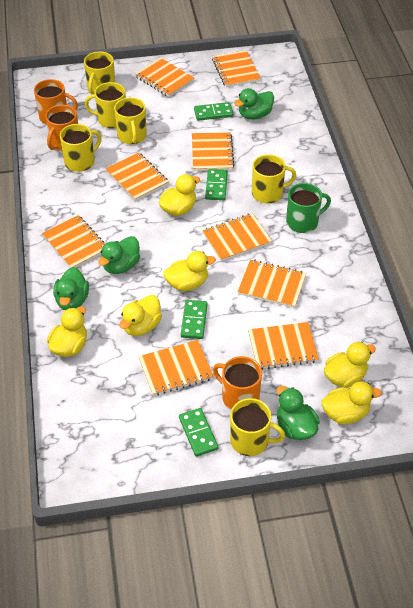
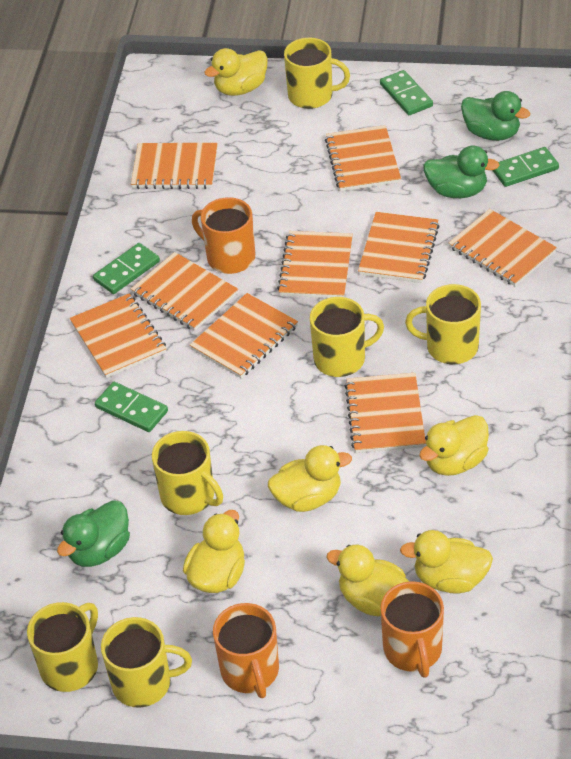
green duck: 4 -> 3
green mug: 1 -> 0

